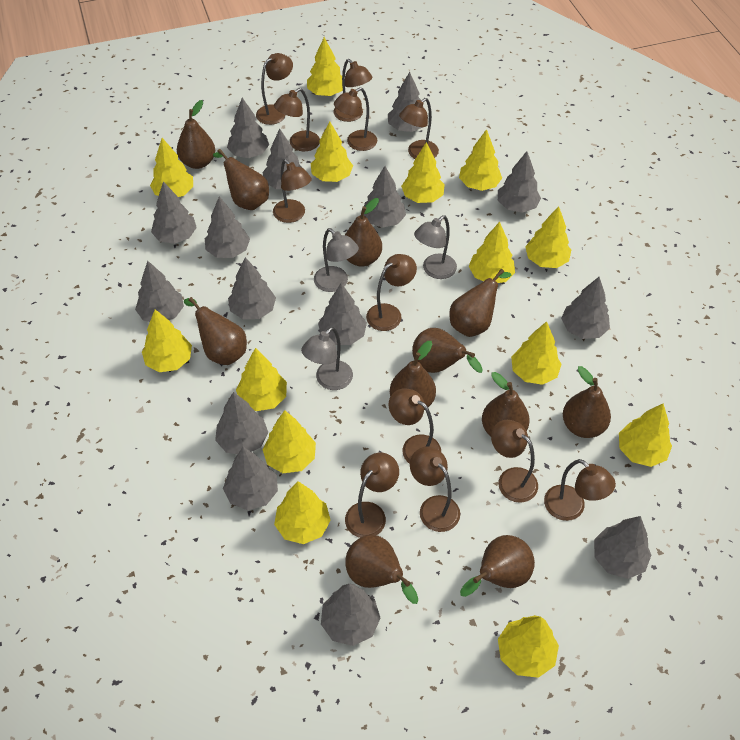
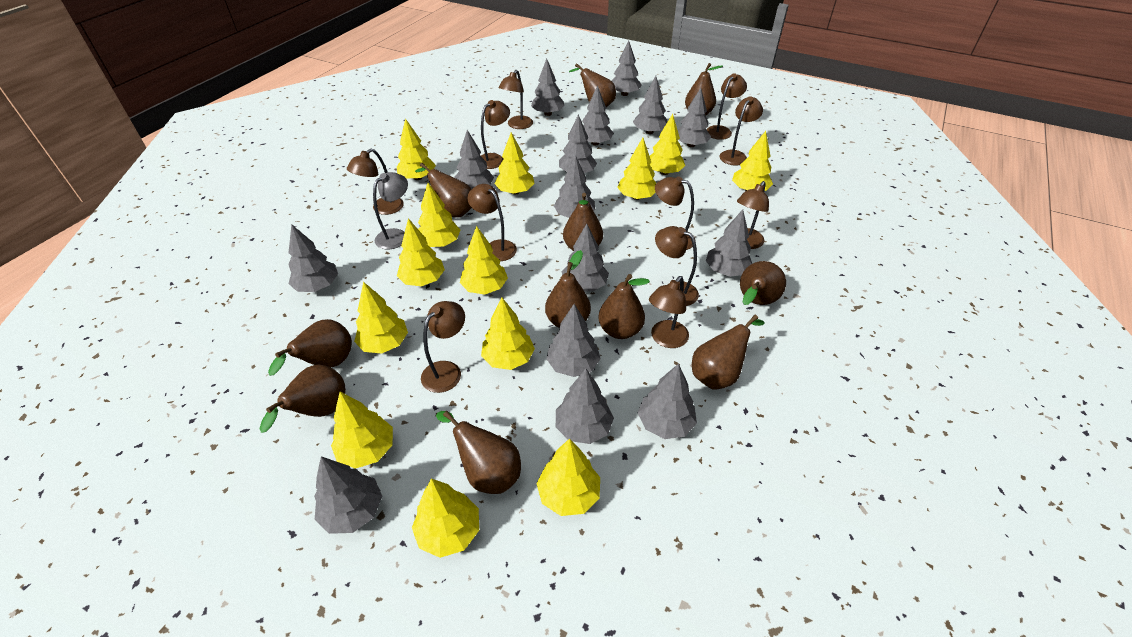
brown lamp: 12 -> 11
grey lamp: 3 -> 1
yellow tree: 14 -> 13

